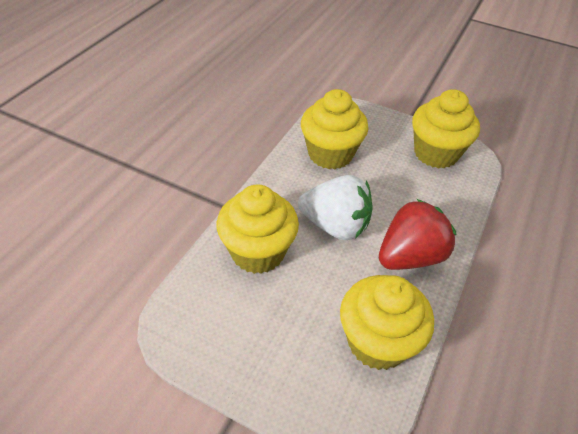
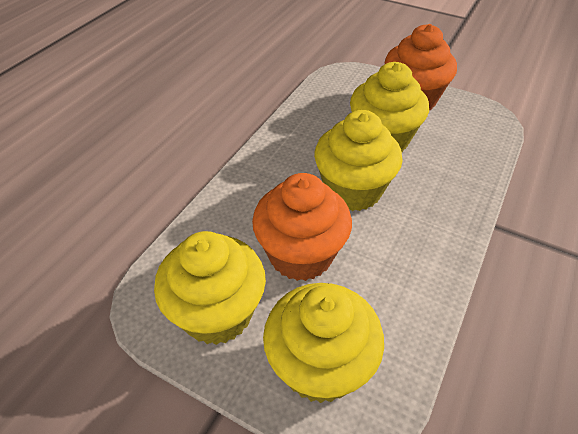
orange cupcake: 0 -> 2
red strawberry: 1 -> 0
white strawberry: 1 -> 0

